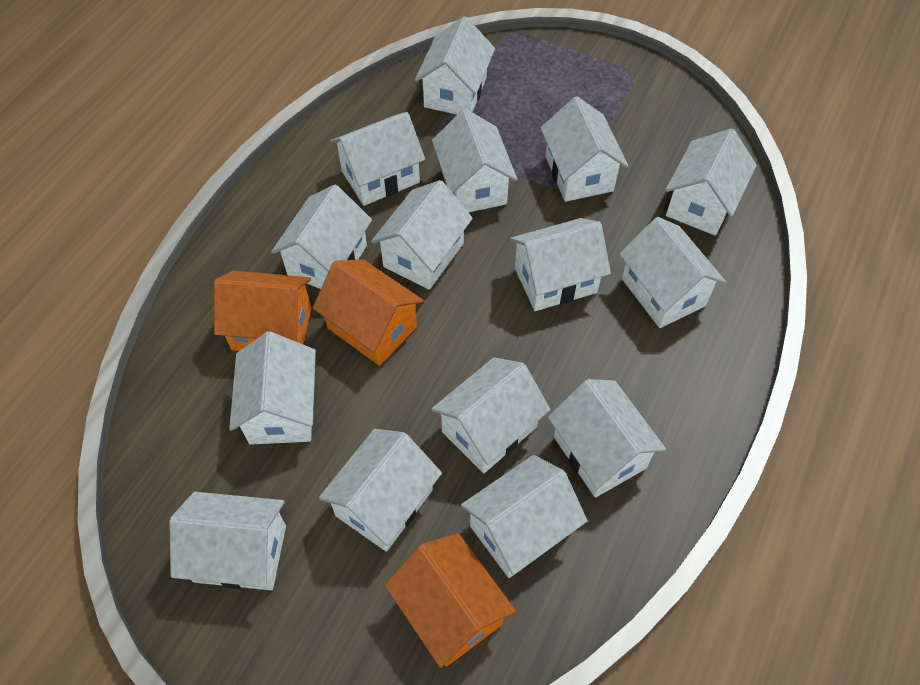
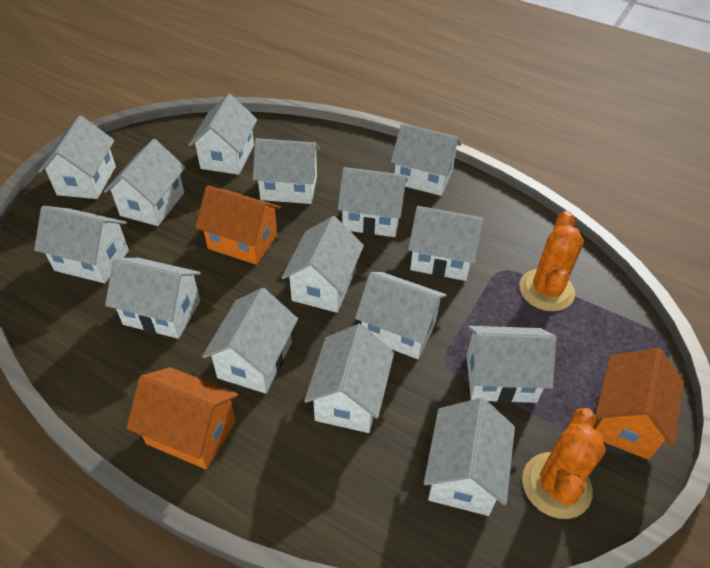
orange cactus: 0 -> 2

